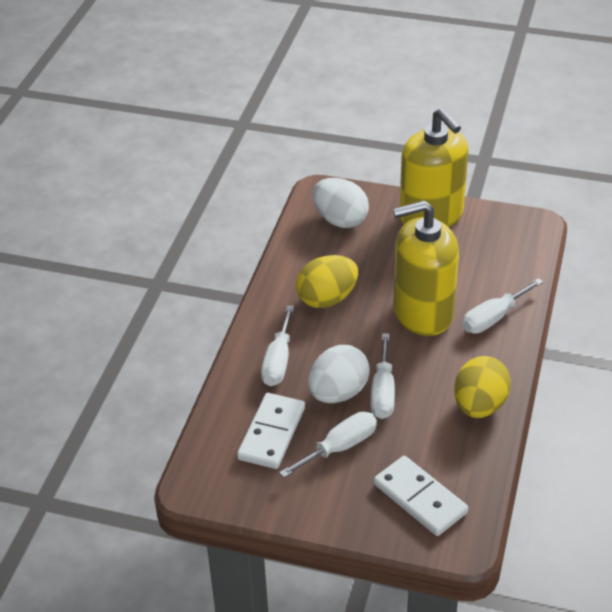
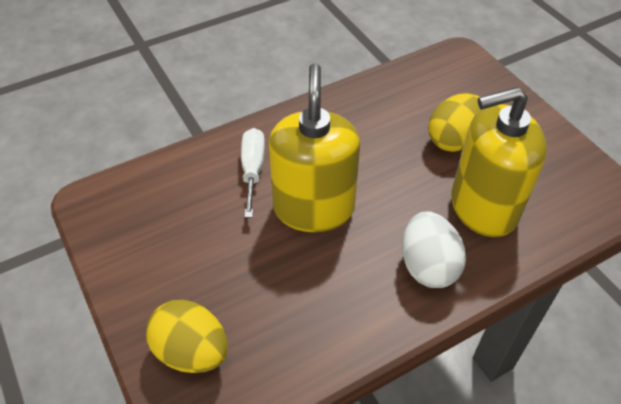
white domino: 2 -> 0
white egg: 2 -> 1
white screwdriver: 4 -> 1

